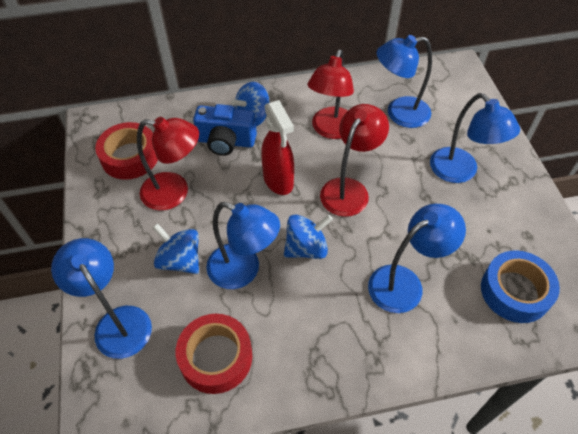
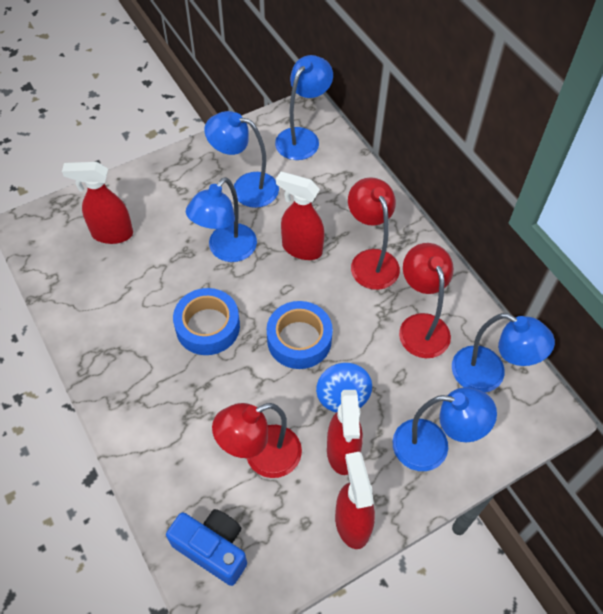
blue spinning top: 3 -> 1
blue tape: 1 -> 2
red spray bottle: 1 -> 4
red tape: 2 -> 0

